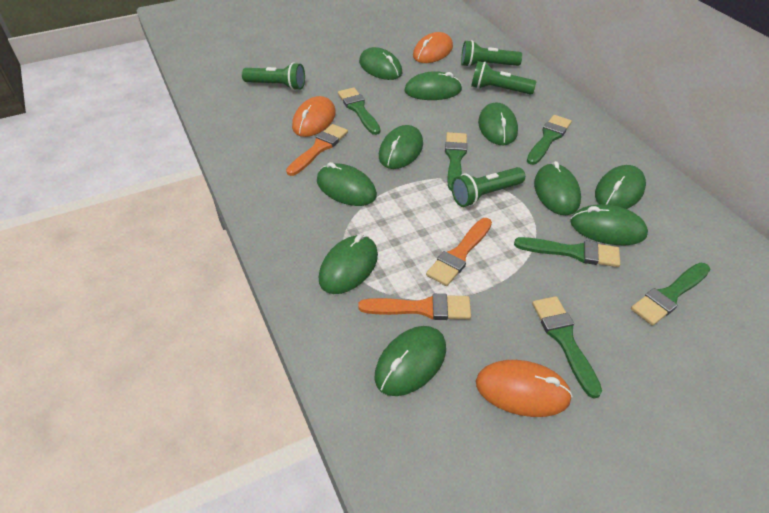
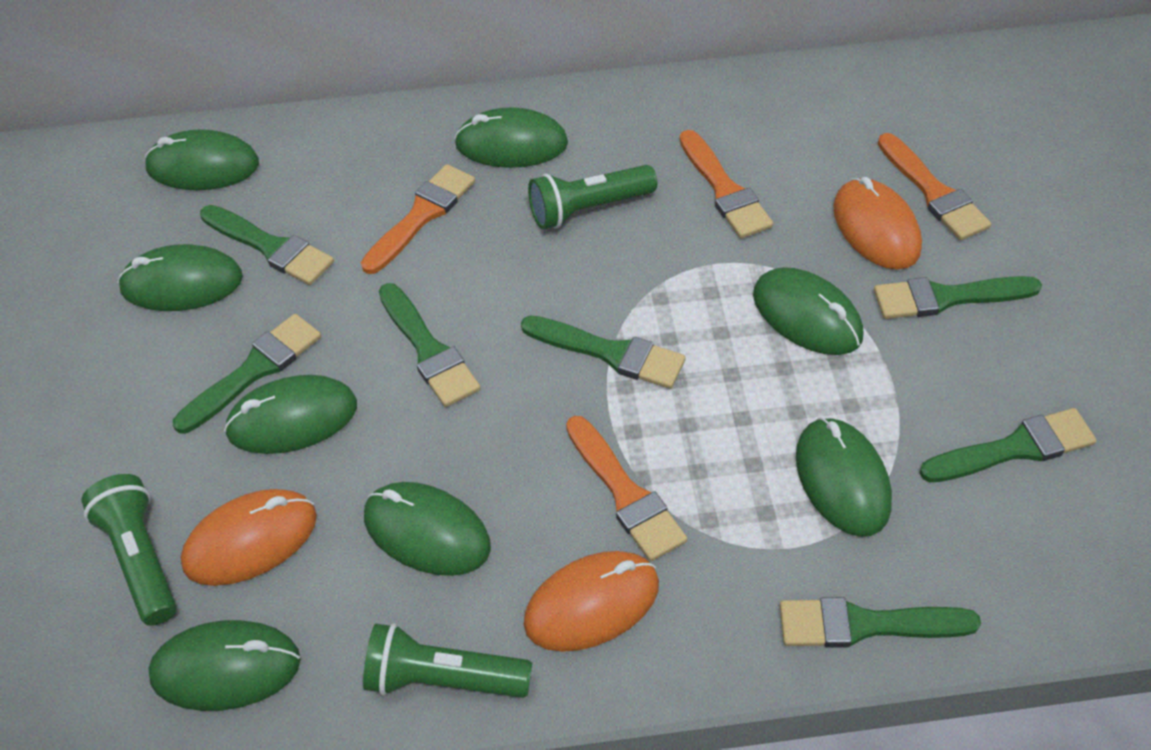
green brush: 6 -> 7
green flashlight: 4 -> 3
green mouse: 10 -> 8
orange brush: 3 -> 4

